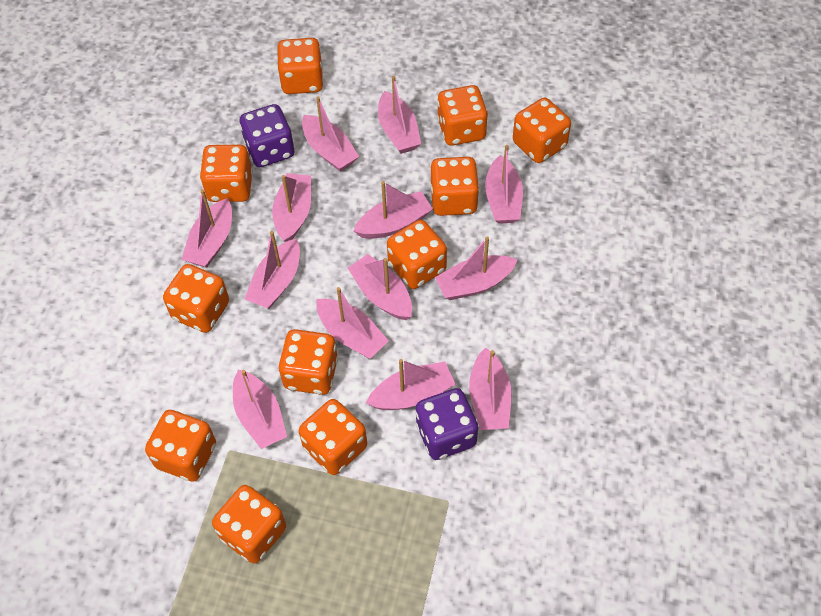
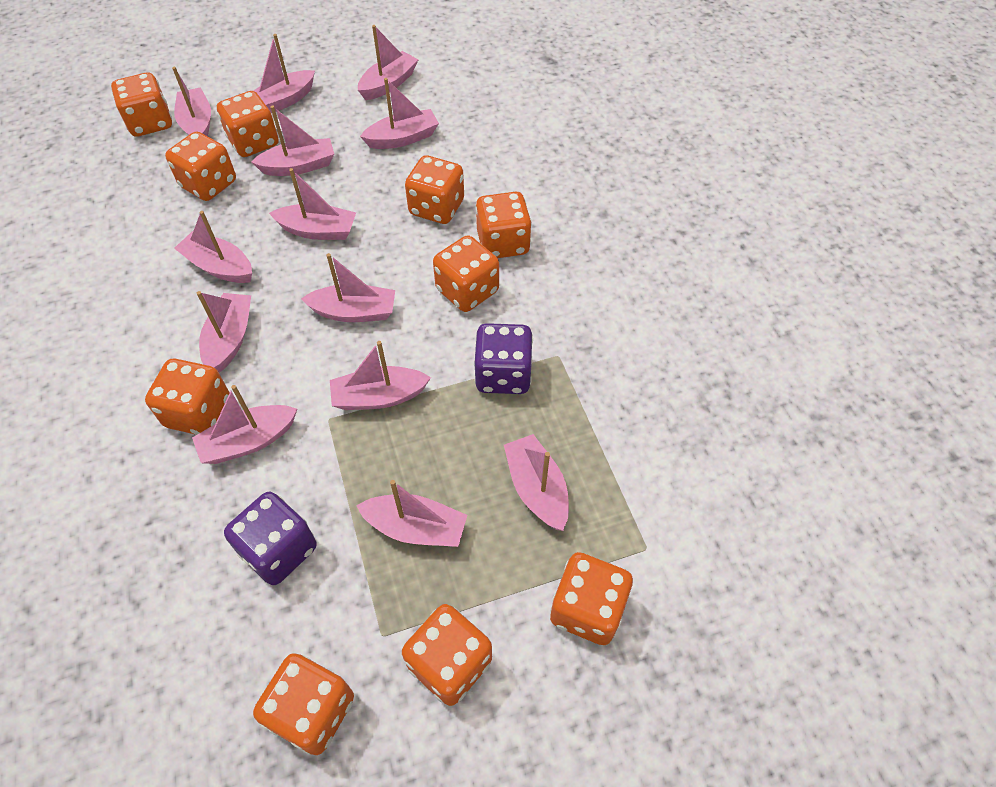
orange dice: 11 -> 10

